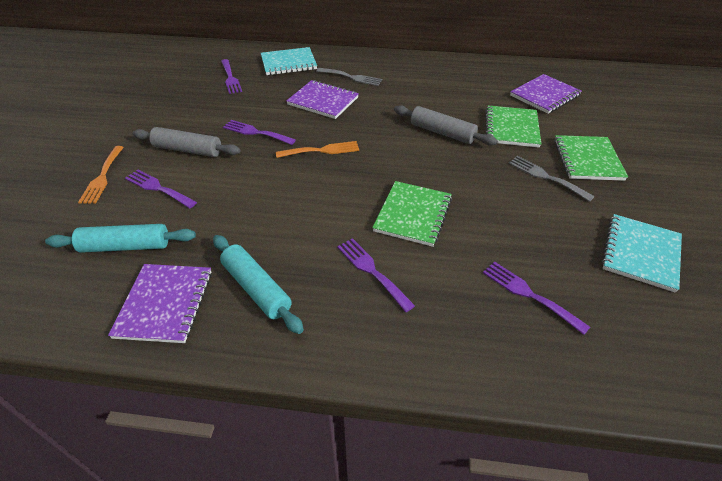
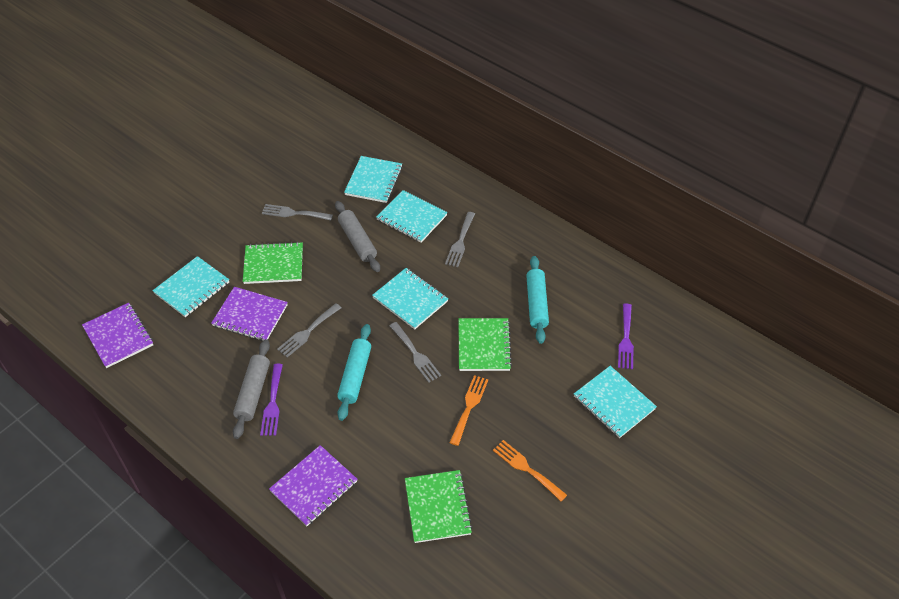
grey fork: 2 -> 4
purple fork: 5 -> 2
turquoise notebook: 2 -> 5

